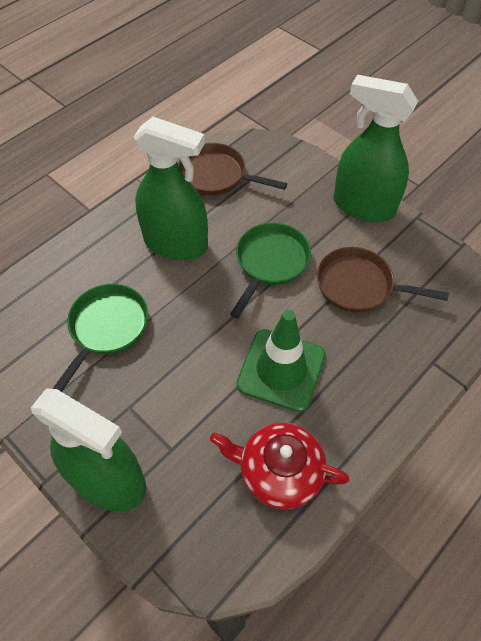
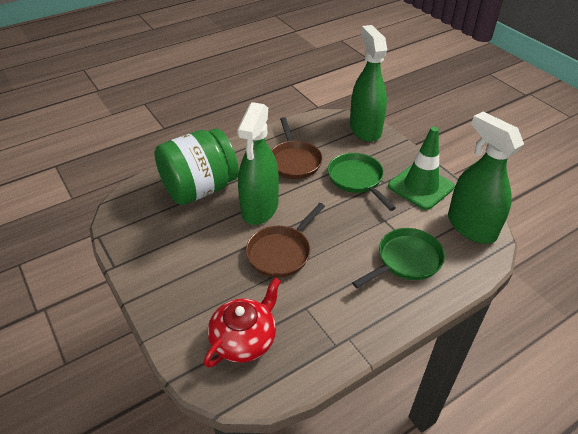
green jar: 0 -> 1

